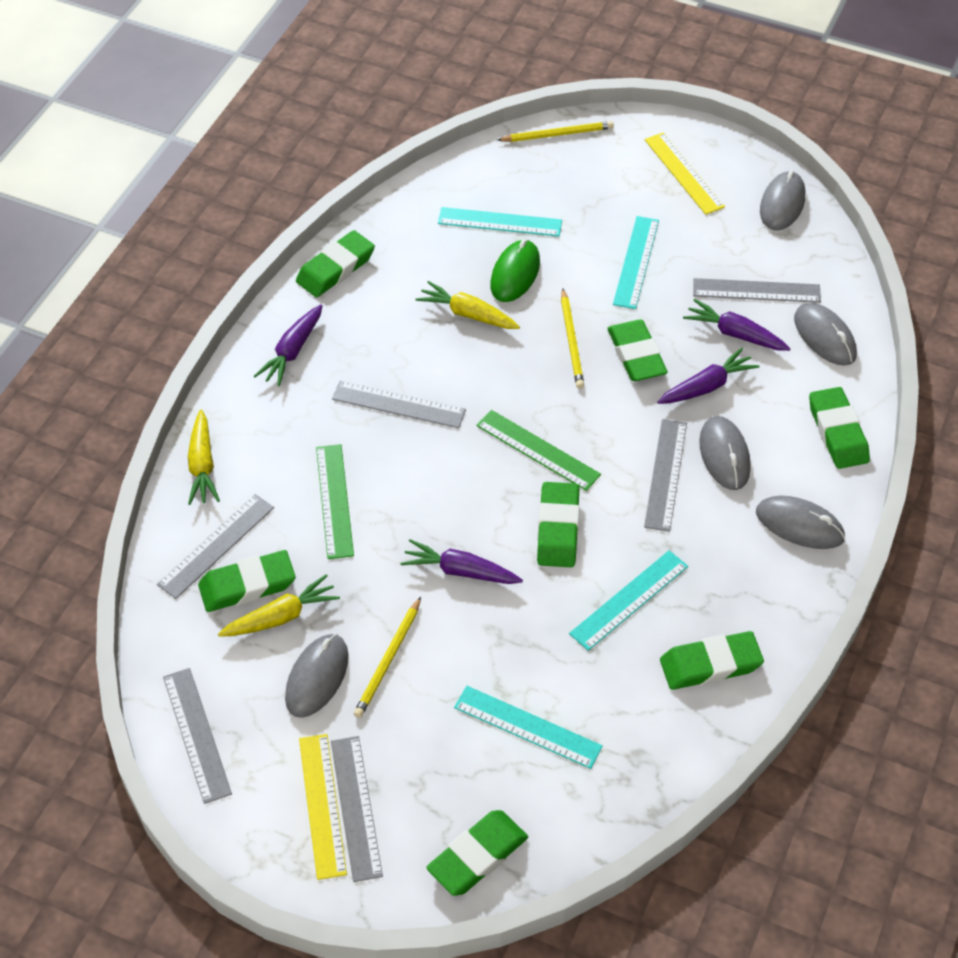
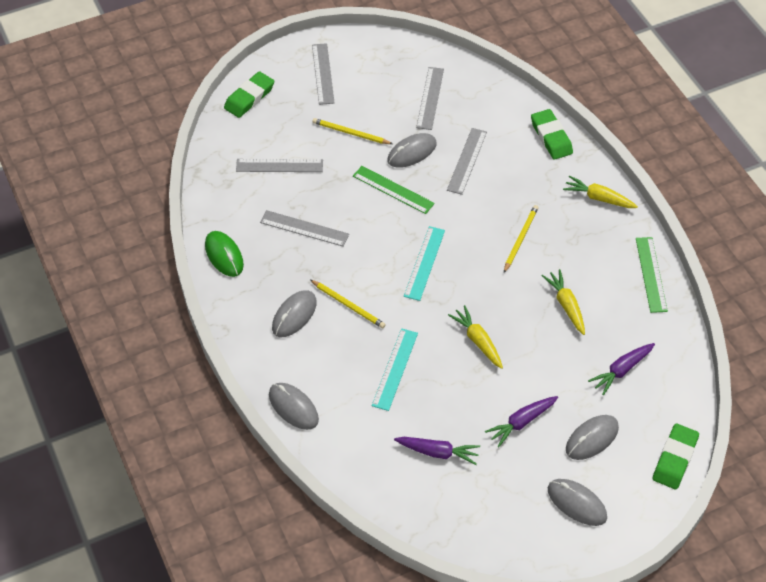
green eraser: 7 -> 3
grey ruler: 6 -> 5
purple carrot: 4 -> 3
turquoise ruler: 4 -> 2
yellow ruler: 2 -> 0

